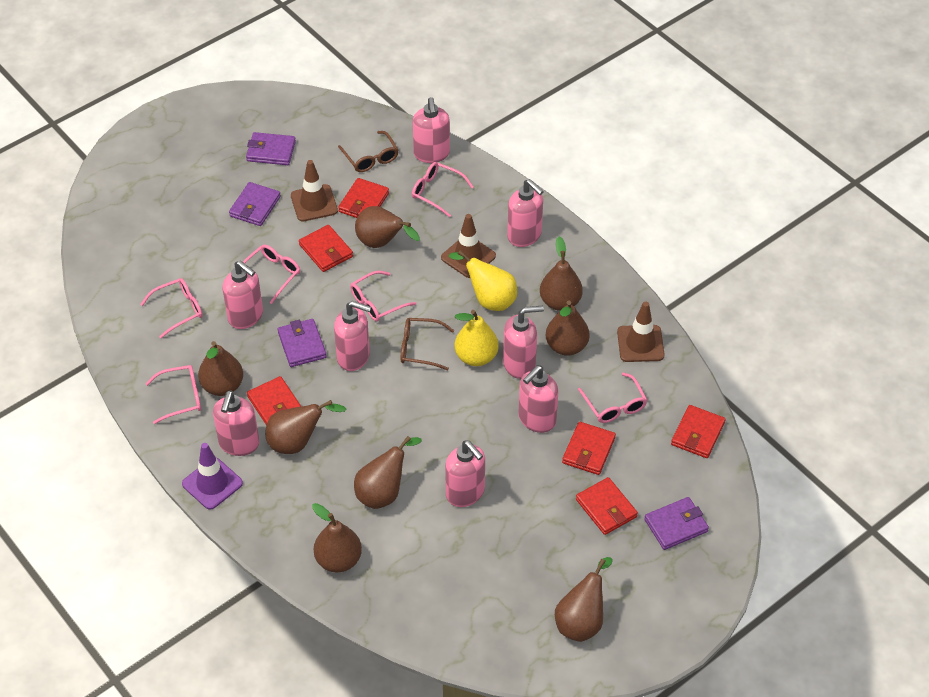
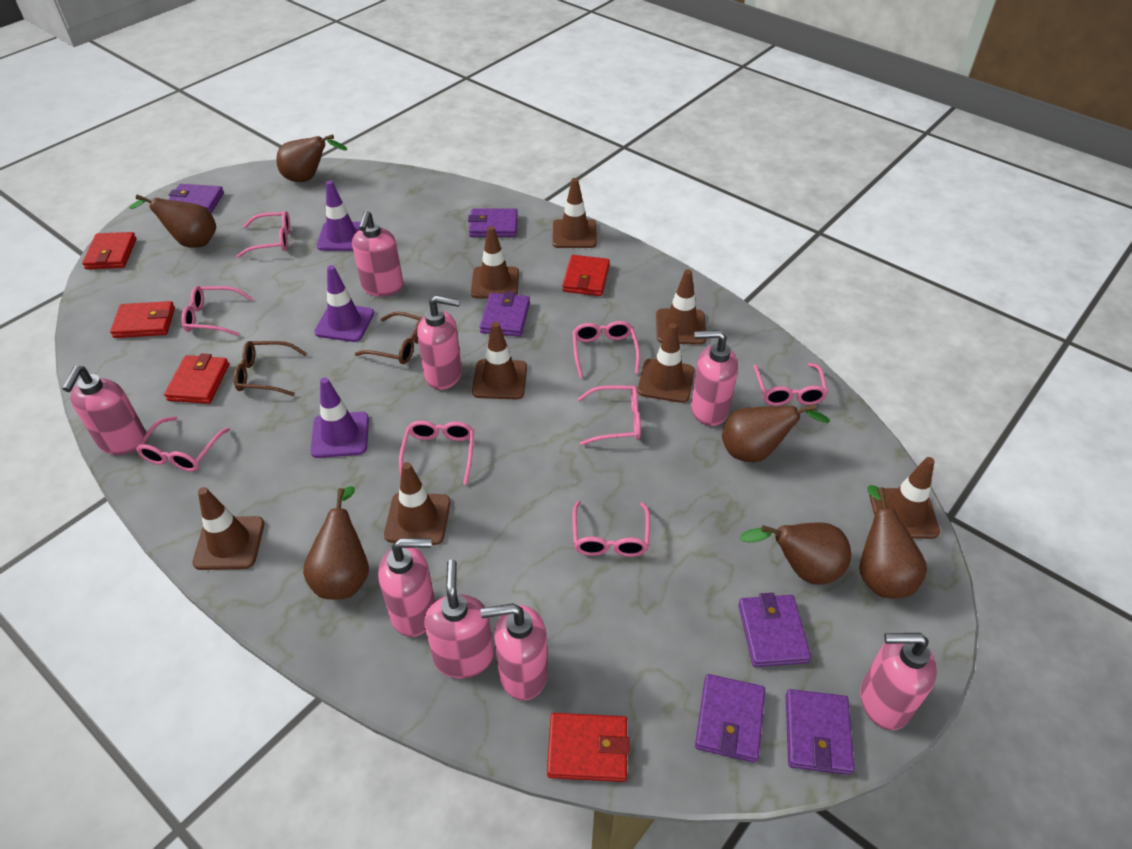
brown pear: 8 -> 6
brown traffic cone: 3 -> 8
pink glasses: 6 -> 8
purple traffic cone: 1 -> 3
purple wallet: 4 -> 6
red wallet: 6 -> 5
yellow pear: 2 -> 0

